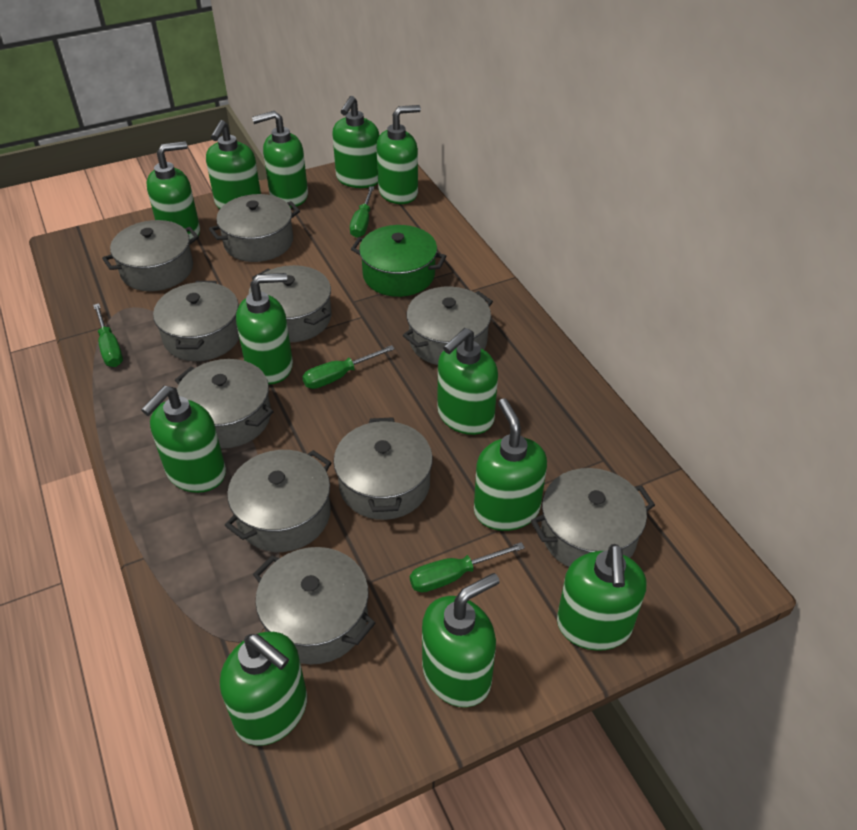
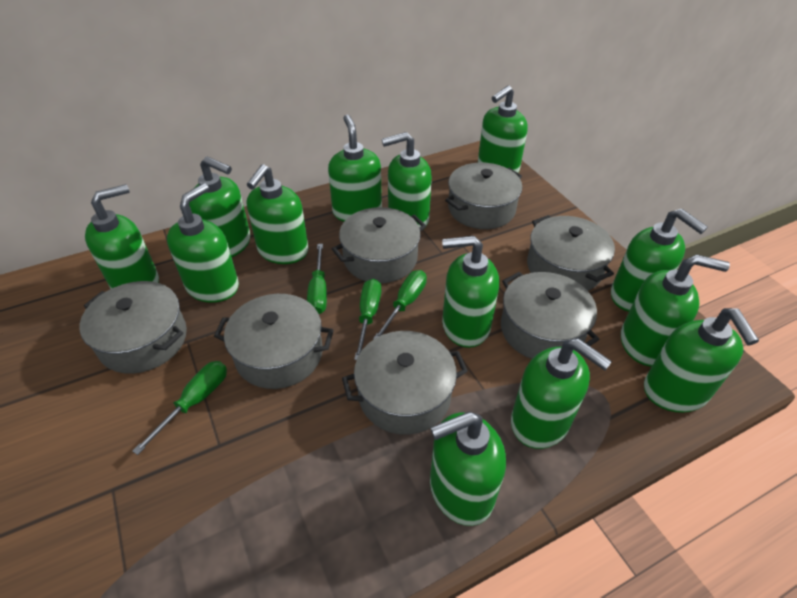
green pot: 1 -> 0
green soap dispenser: 12 -> 13
grey pot: 10 -> 7

